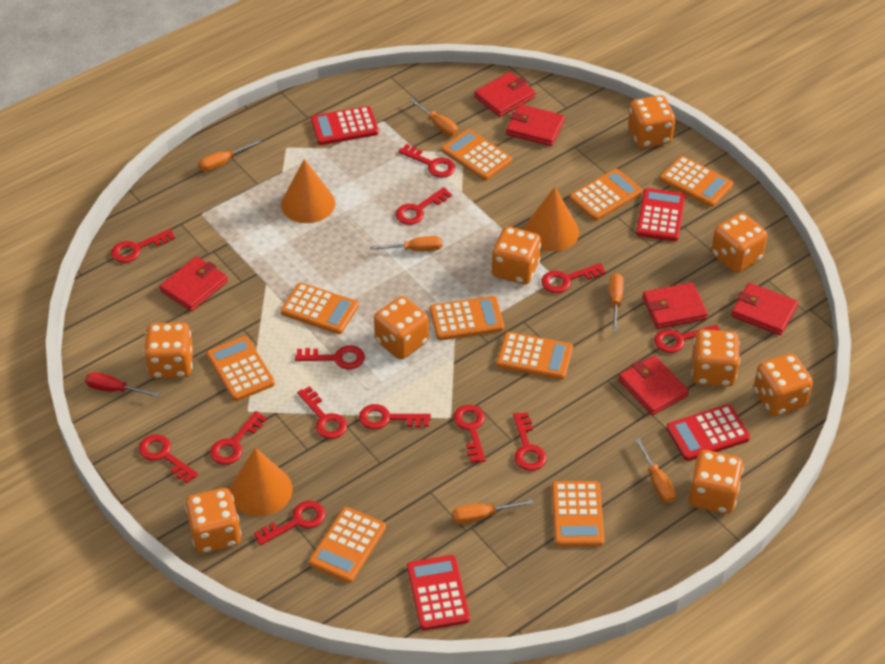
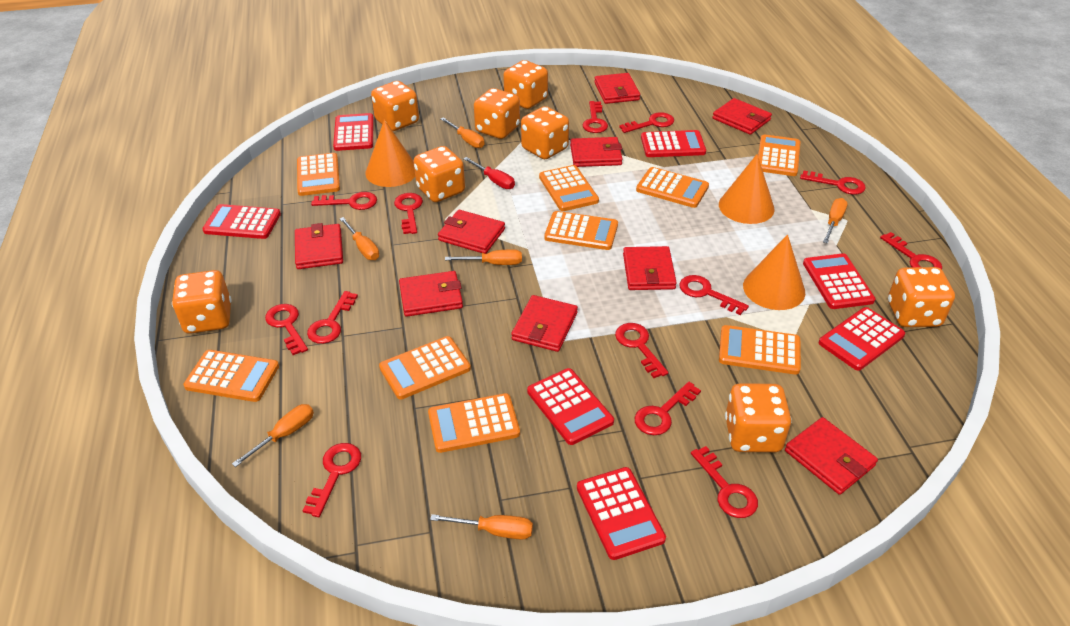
orange dice: 9 -> 8
red calculator: 4 -> 7
red wallet: 6 -> 9

